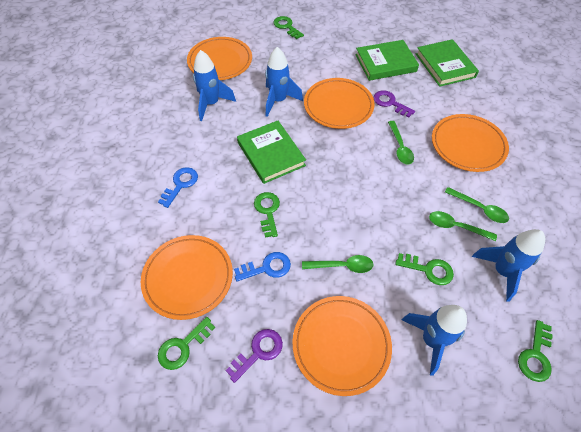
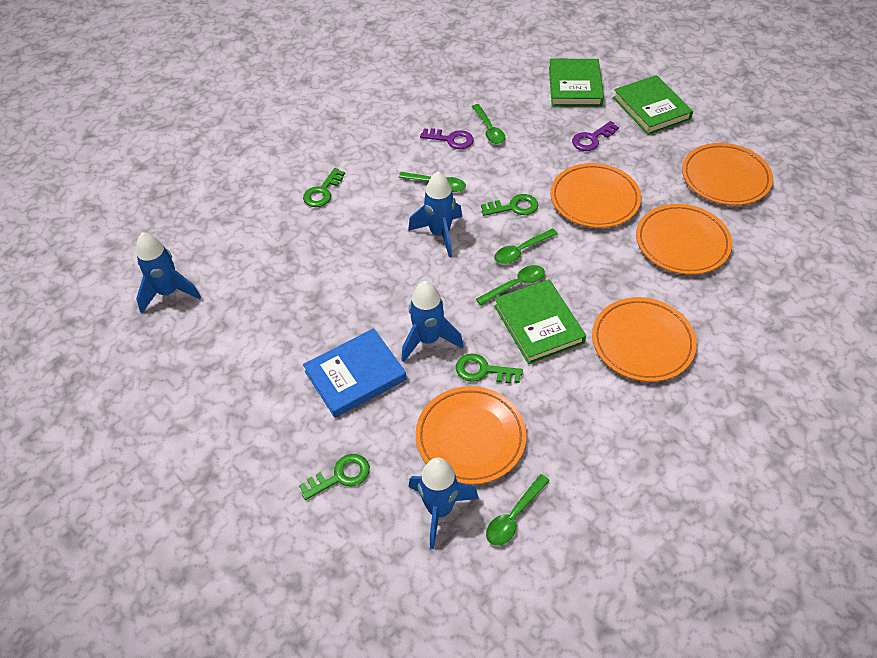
blue book: 0 -> 1
blue key: 2 -> 0
green key: 5 -> 4
green spoon: 4 -> 5

